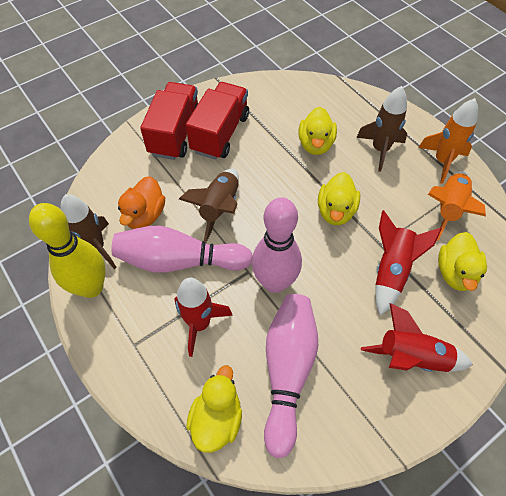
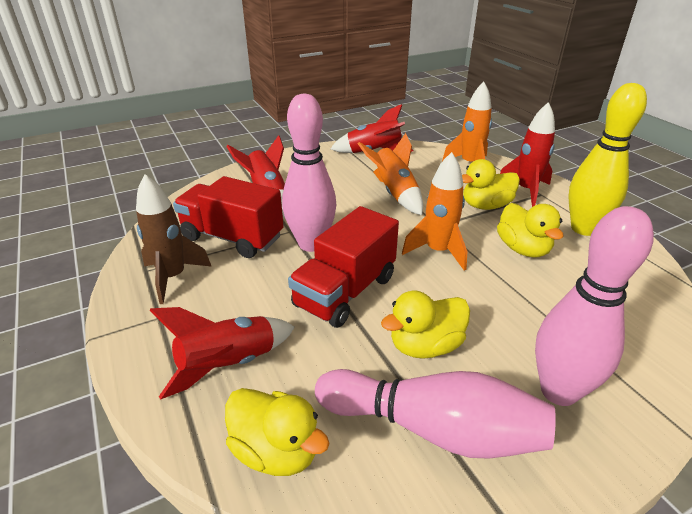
brown rocket: 3 -> 1
orange duck: 1 -> 0
orange rocket: 2 -> 3
red rocket: 3 -> 4

